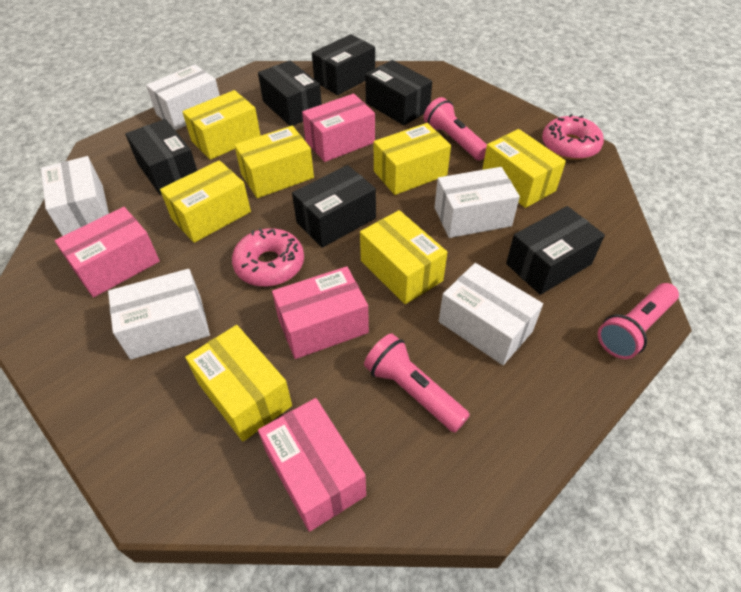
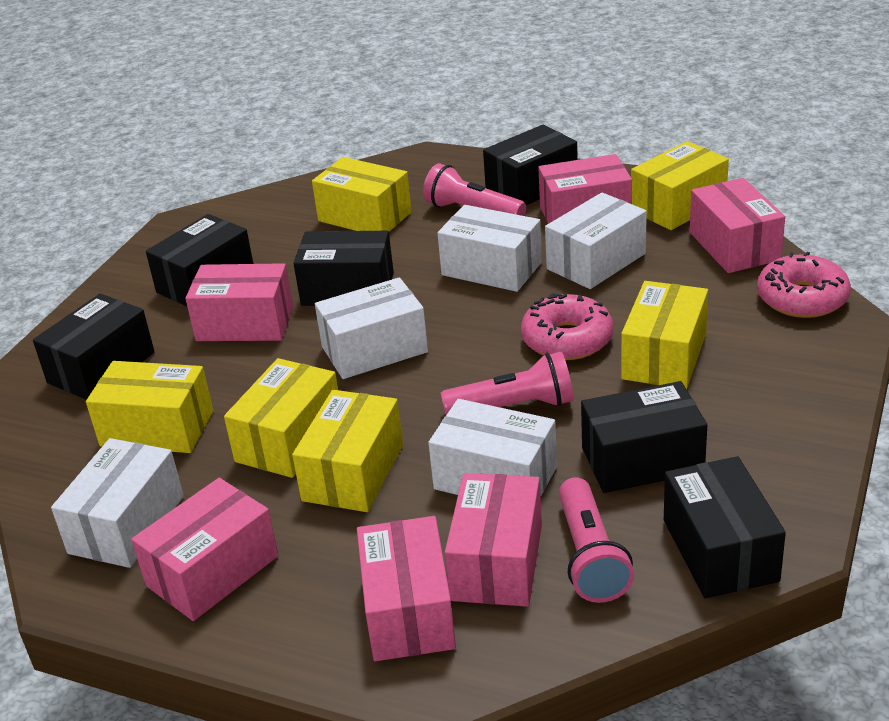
pink box: 4 -> 6
yellow box: 7 -> 6

